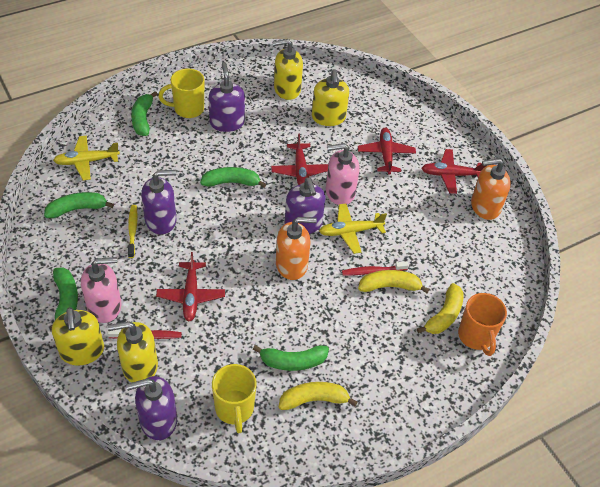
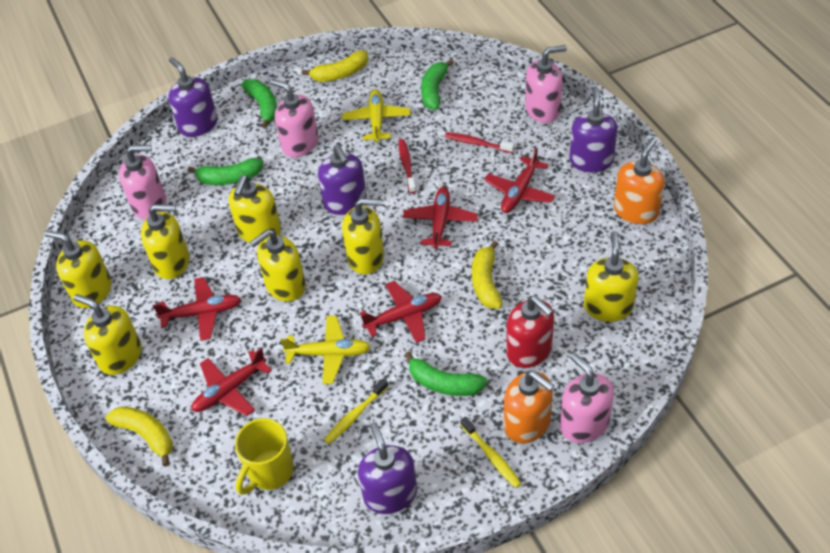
green banana: 5 -> 4
orange mug: 1 -> 0
pink soap dispenser: 2 -> 4
red plane: 4 -> 5
red soap dispenser: 0 -> 1
yellow mug: 2 -> 1
yellow soap dispenser: 4 -> 7
yellow toothbrush: 1 -> 2

